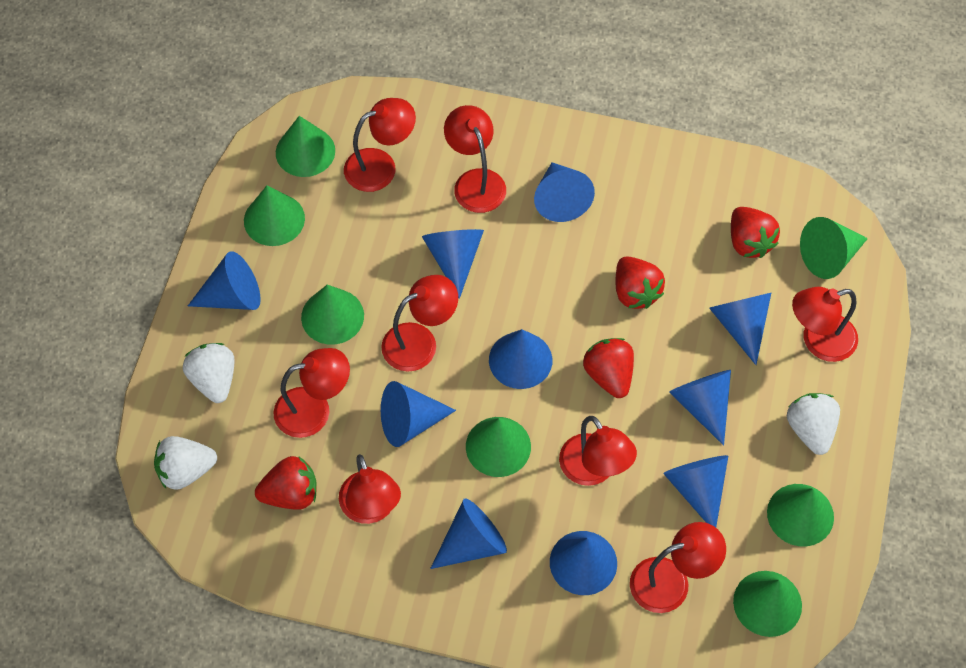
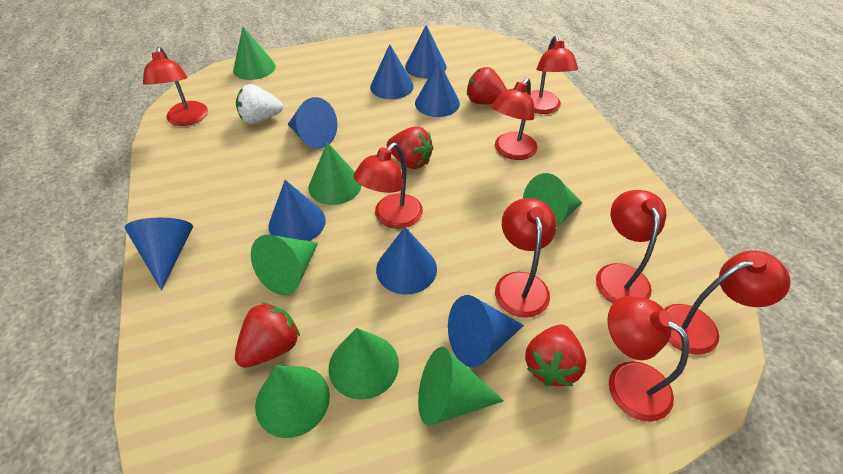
blue cone: 10 -> 8
white strawberry: 3 -> 1

